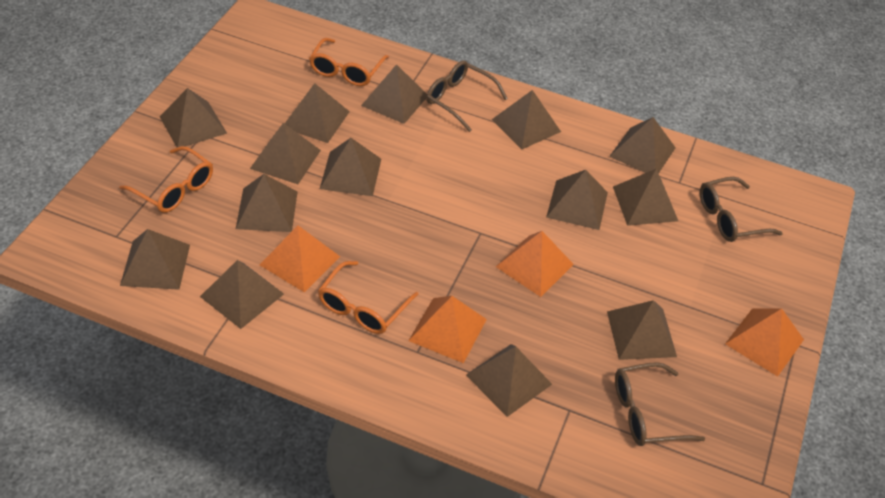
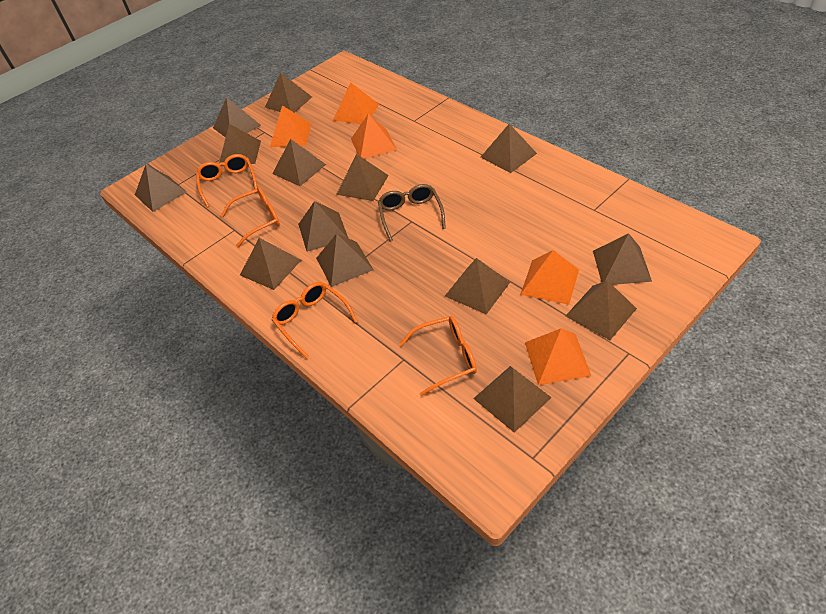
brown glasses: 3 -> 1
orange glasses: 3 -> 4
orange pyramid: 4 -> 5

